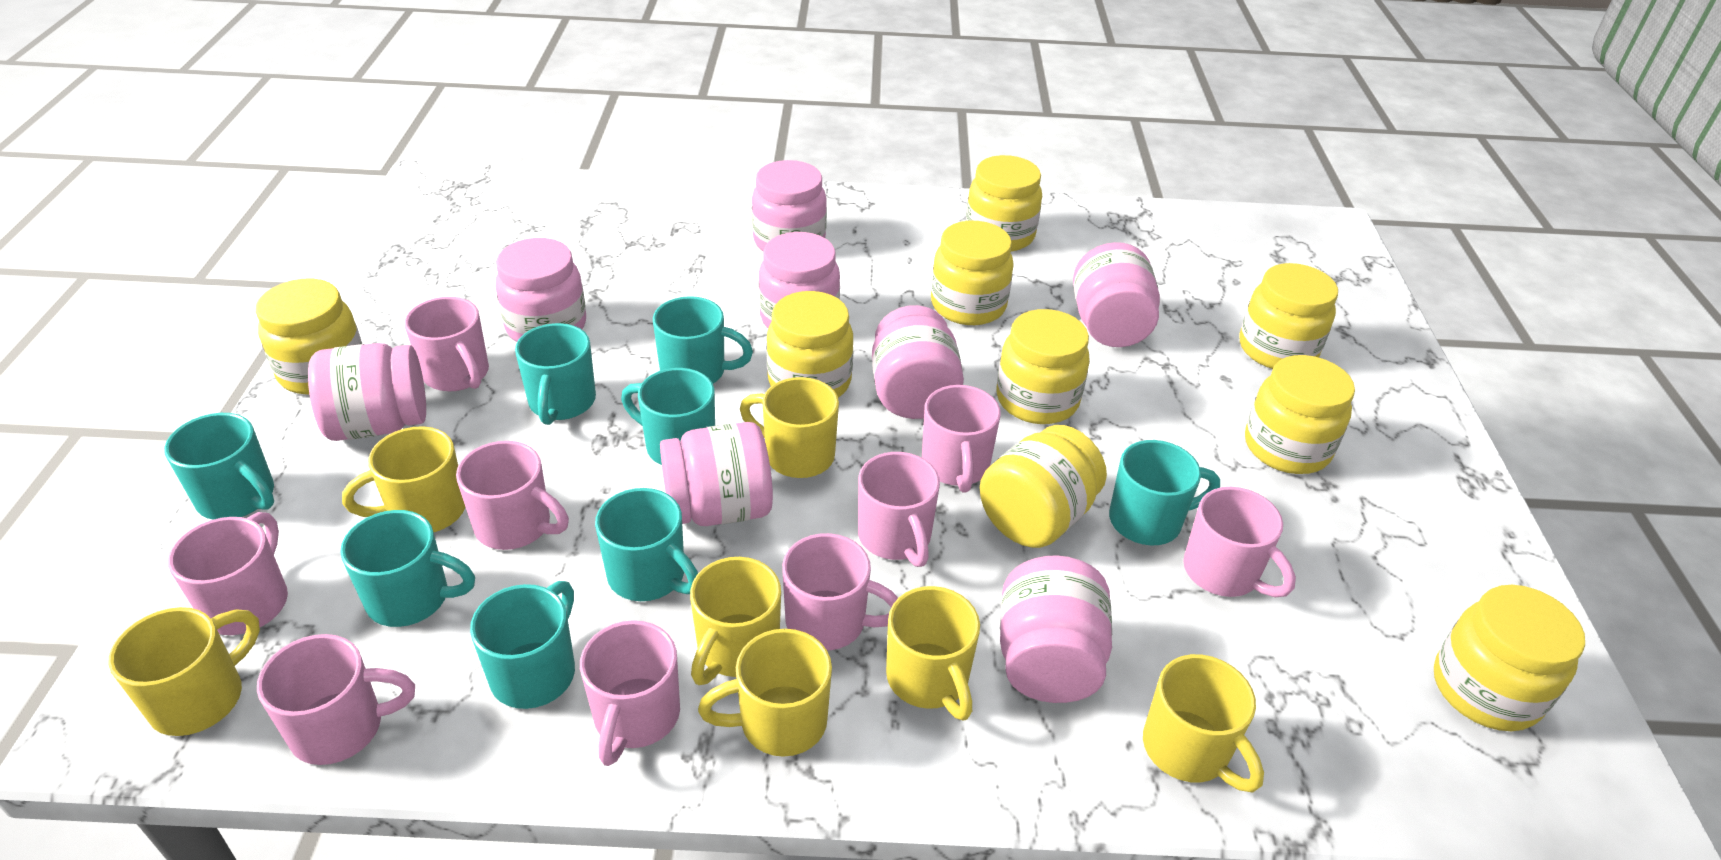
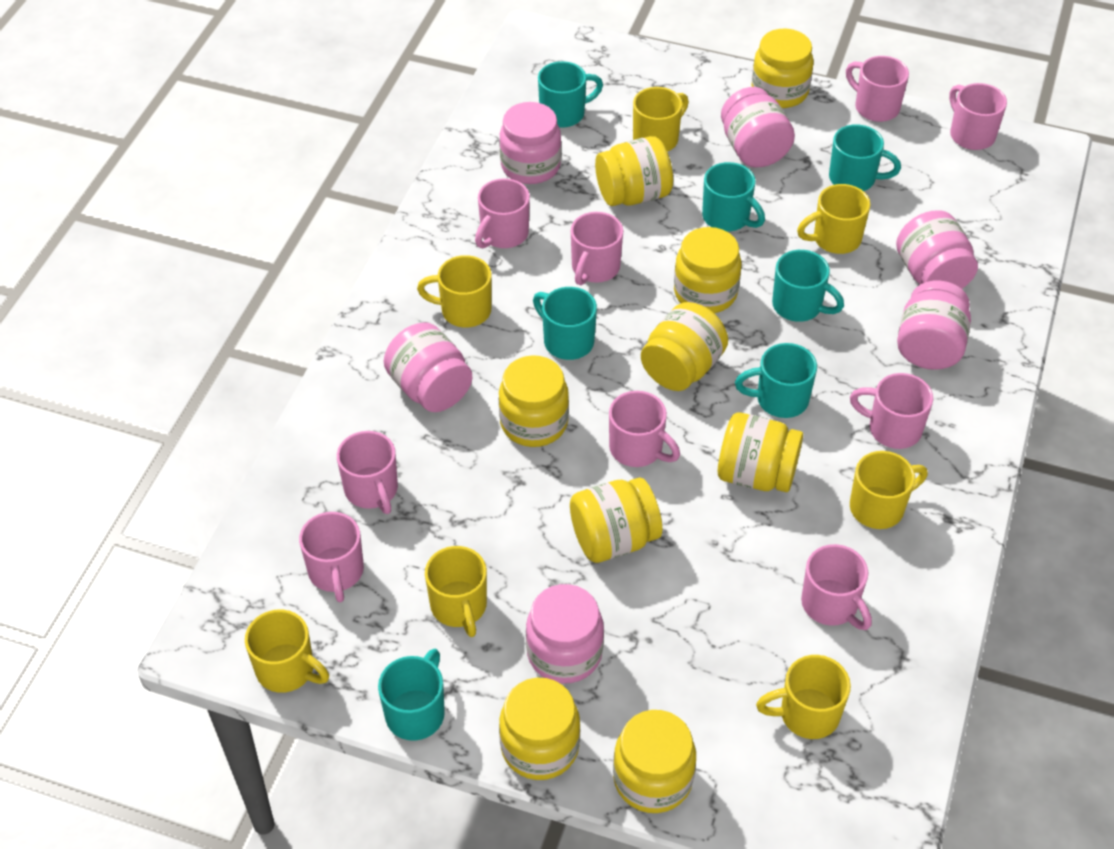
pink jar: 8 -> 6
turquoise mug: 8 -> 7

